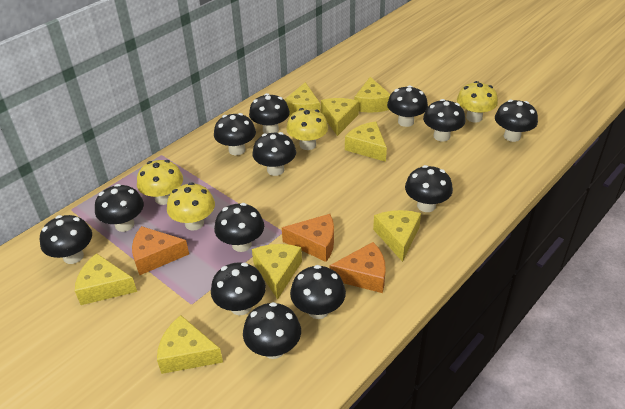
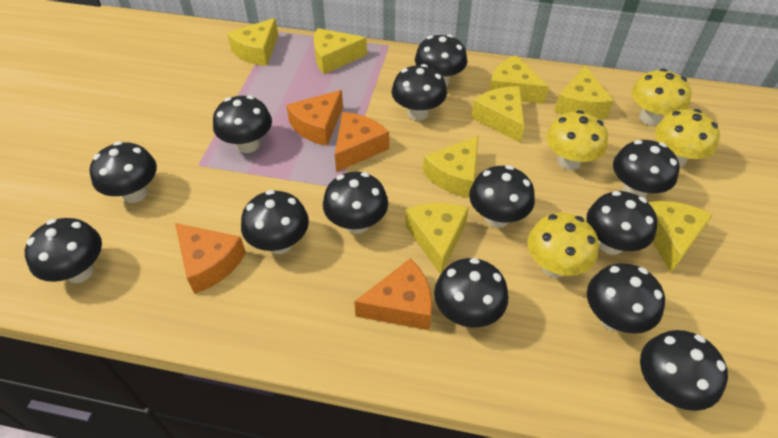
orange cheese: 3 -> 4

